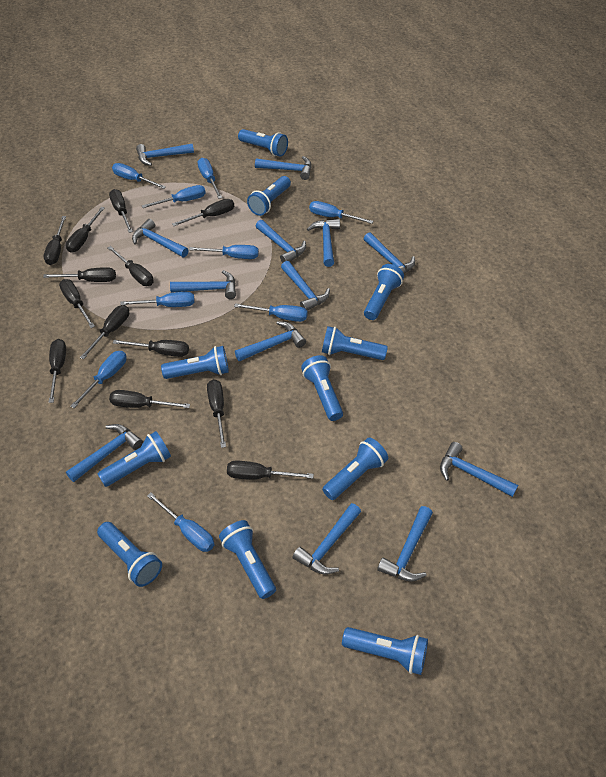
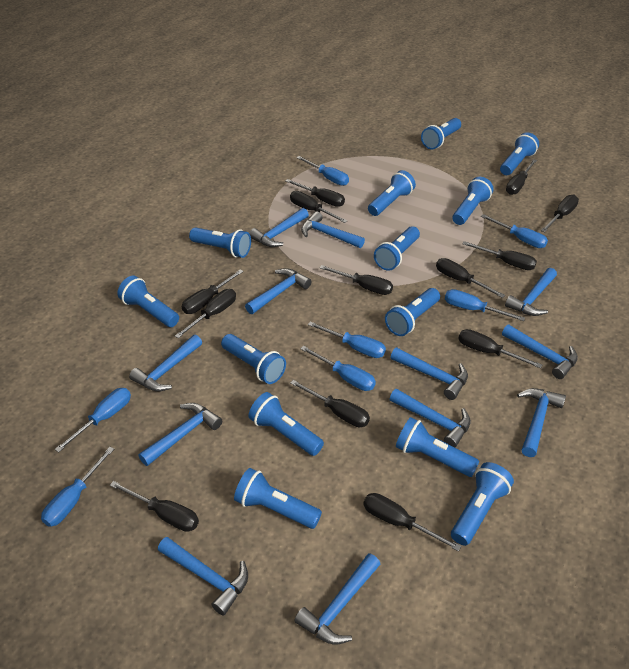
blue flashlight: 11 -> 13
blue hammer: 13 -> 12
blue screwdriver: 9 -> 7

